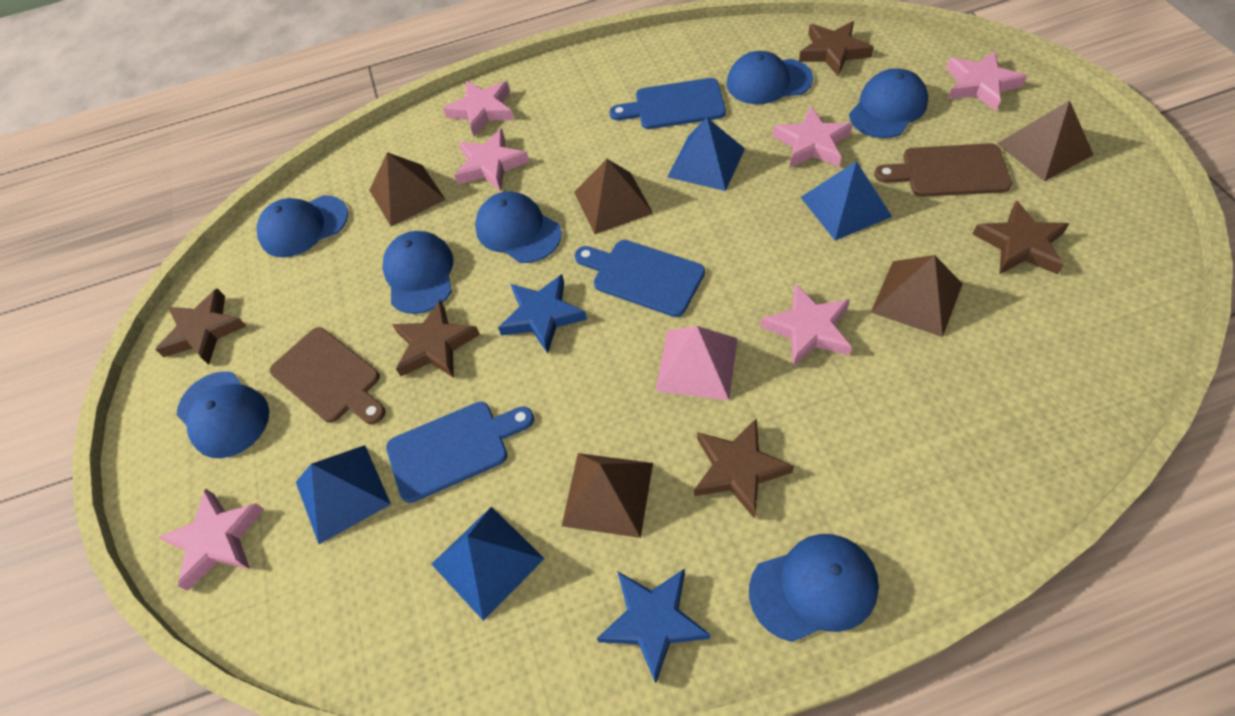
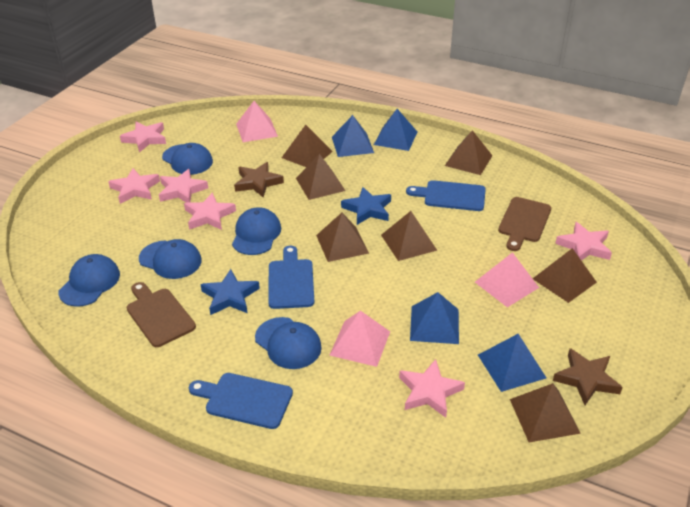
blue cap: 7 -> 5
brown pyramid: 5 -> 7
brown star: 5 -> 2
pink pyramid: 1 -> 3

